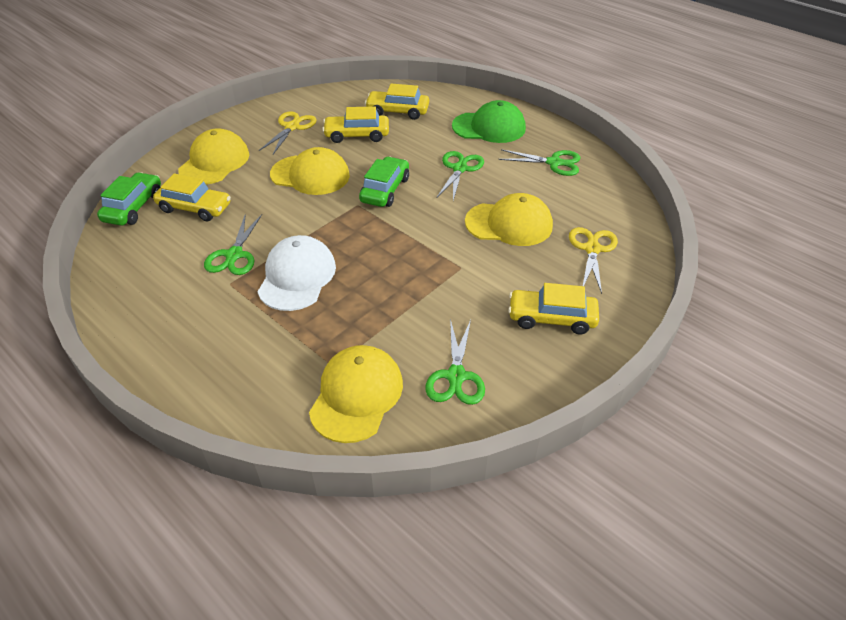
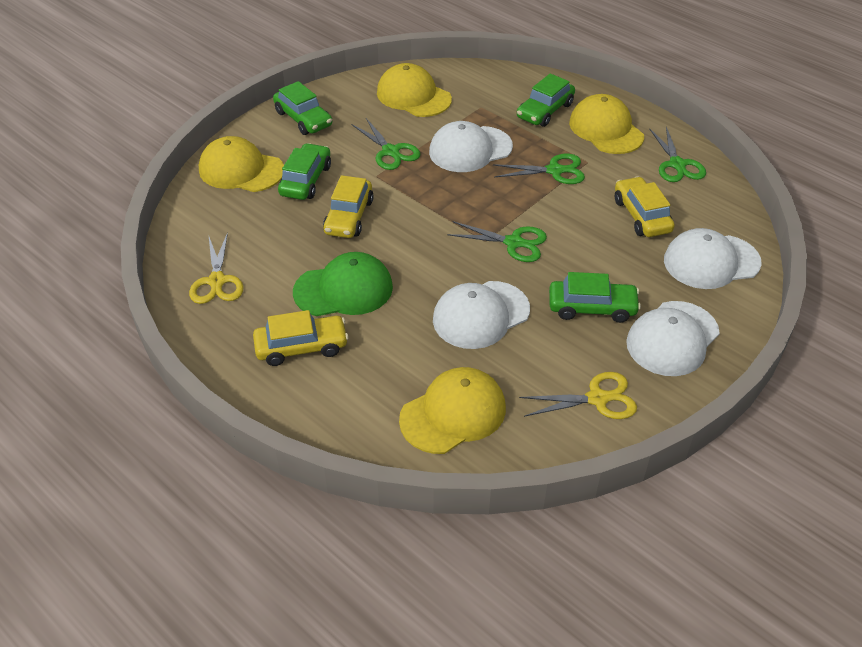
green car: 2 -> 4
white cap: 1 -> 4
yellow car: 4 -> 3

